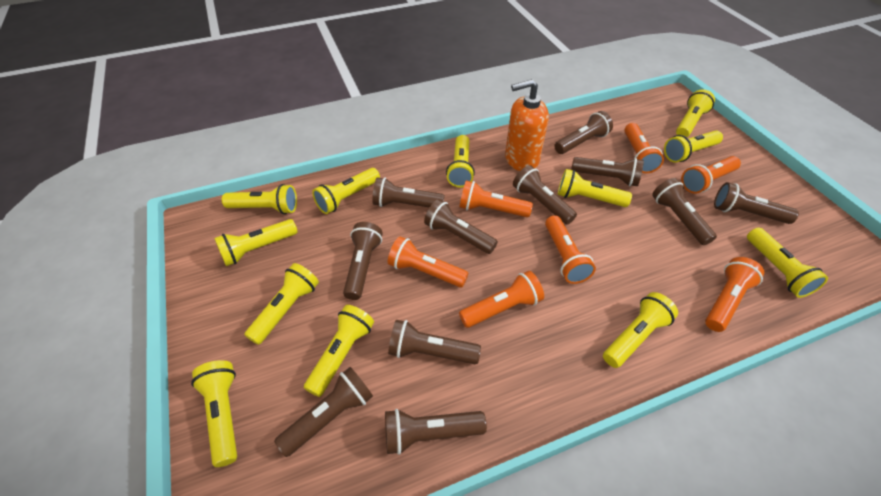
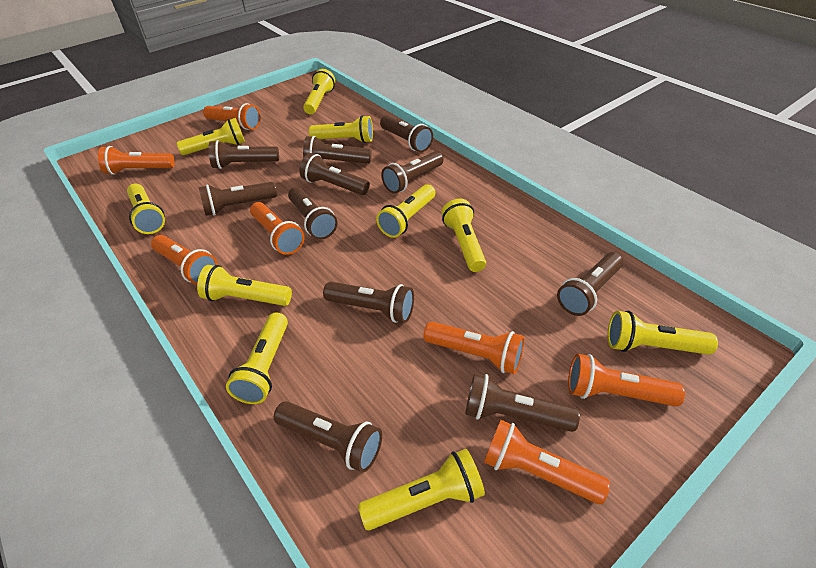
orange soap dispenser: 1 -> 0
yellow flashlight: 12 -> 10

